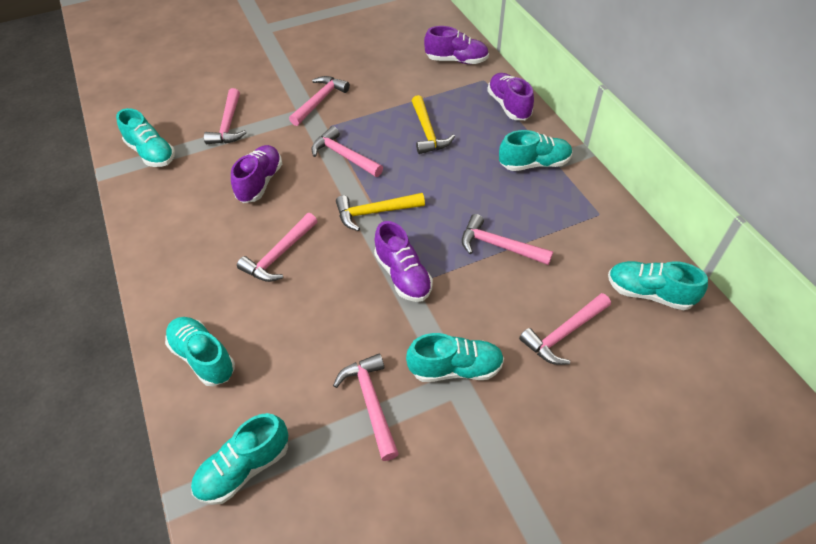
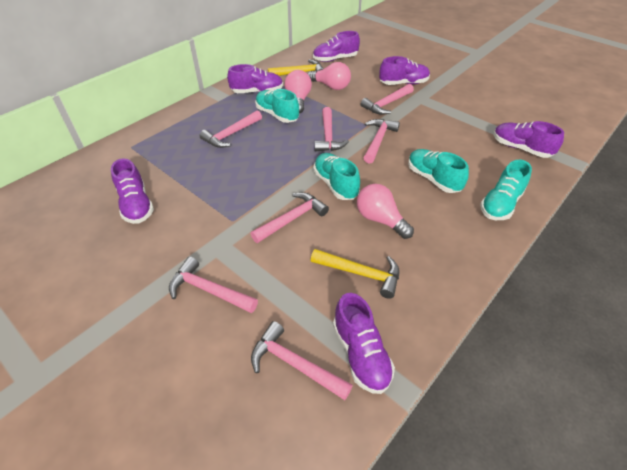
pink light bulb: 0 -> 3
purple shoe: 4 -> 6
turquoise shoe: 6 -> 4

